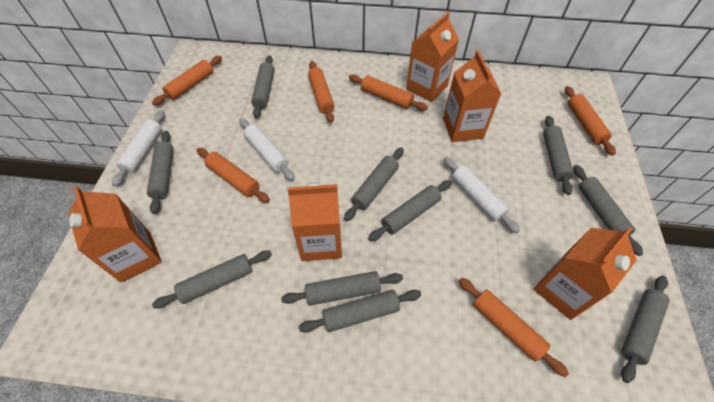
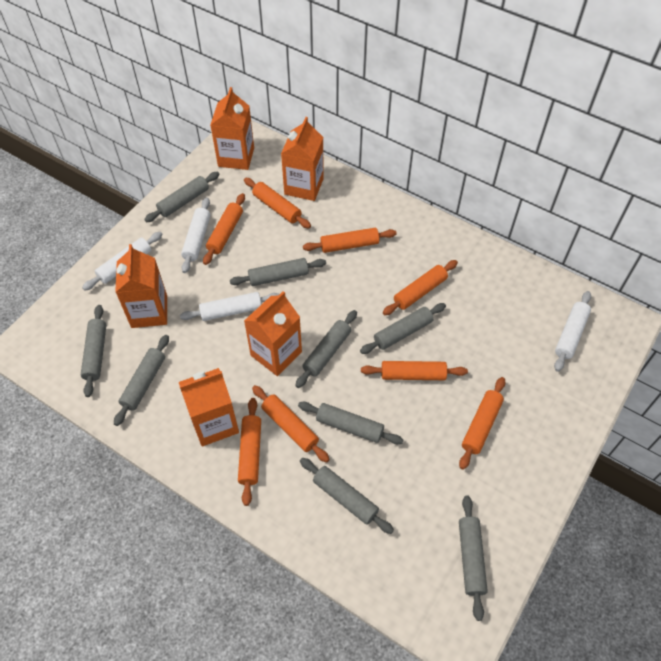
grey rolling pin: 10 -> 9
orange rolling pin: 6 -> 8
white rolling pin: 3 -> 4

